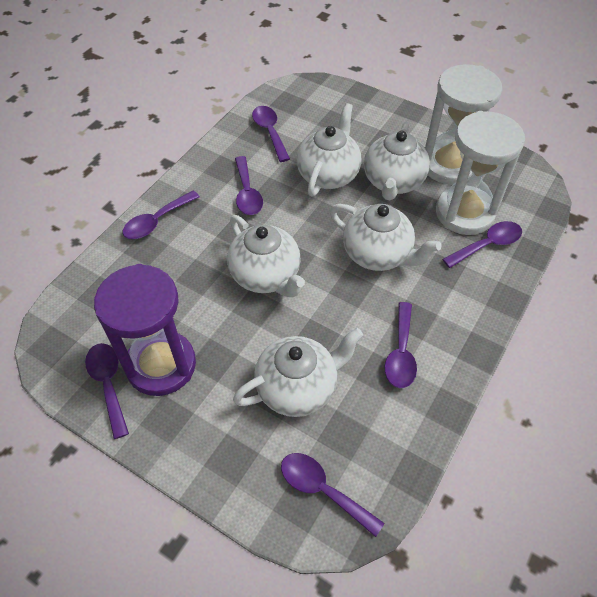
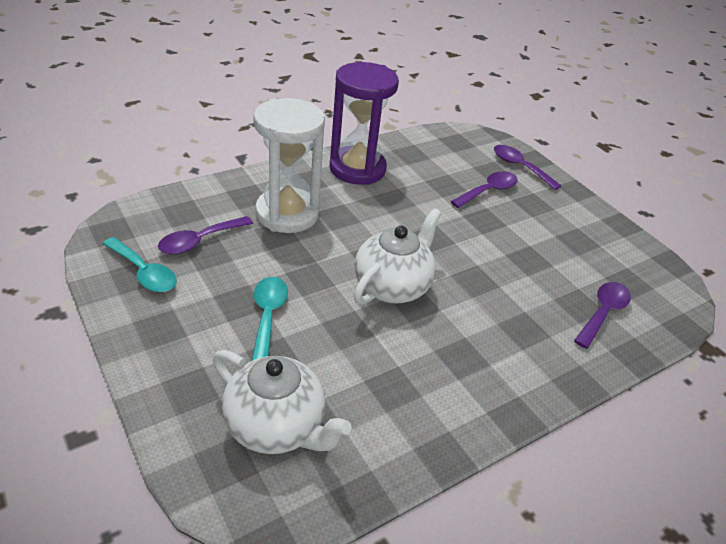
purple spoon: 7 -> 4
turquoise spoon: 0 -> 2
white hourglass: 2 -> 1
white teapot: 5 -> 2

